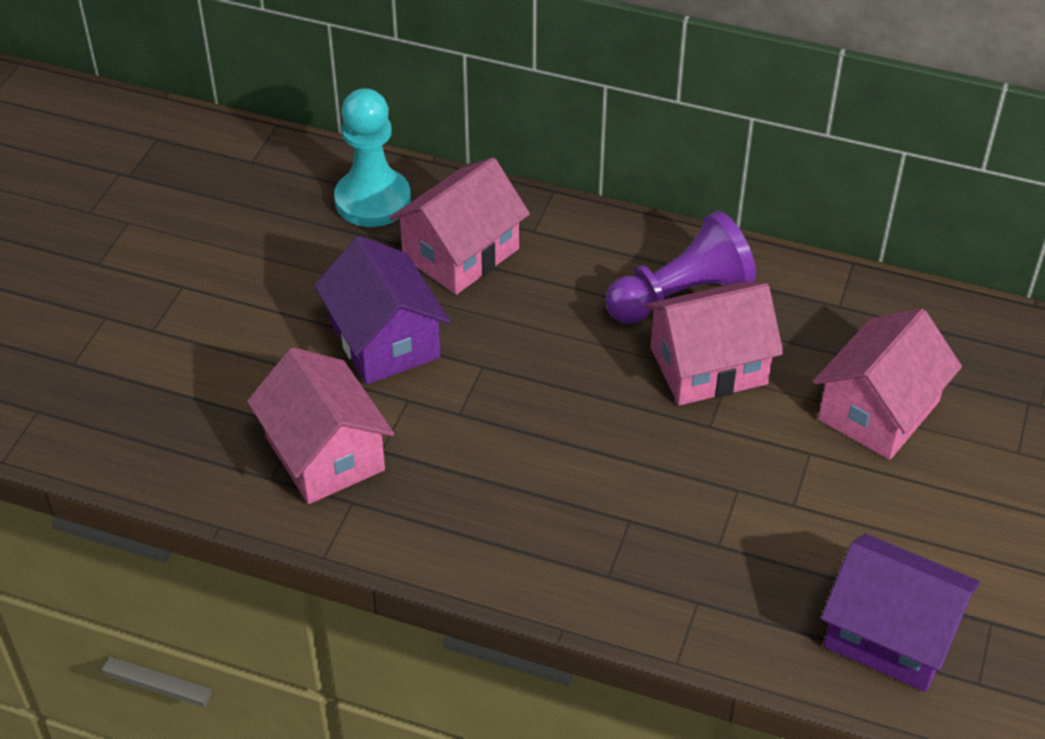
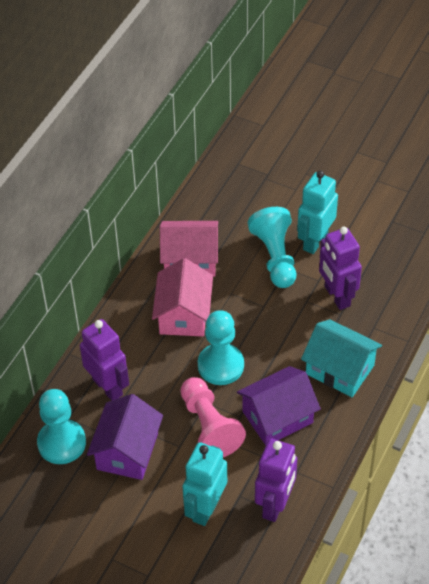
pink house: 4 -> 2
pink pawn: 0 -> 1
purple pawn: 1 -> 0
purple robot: 0 -> 3
turquoise house: 0 -> 1
turquoise pawn: 1 -> 3
turquoise robot: 0 -> 2

